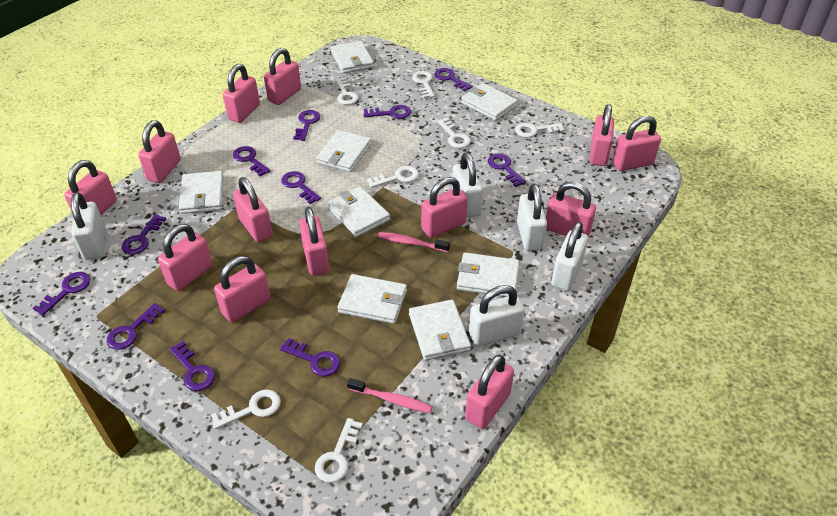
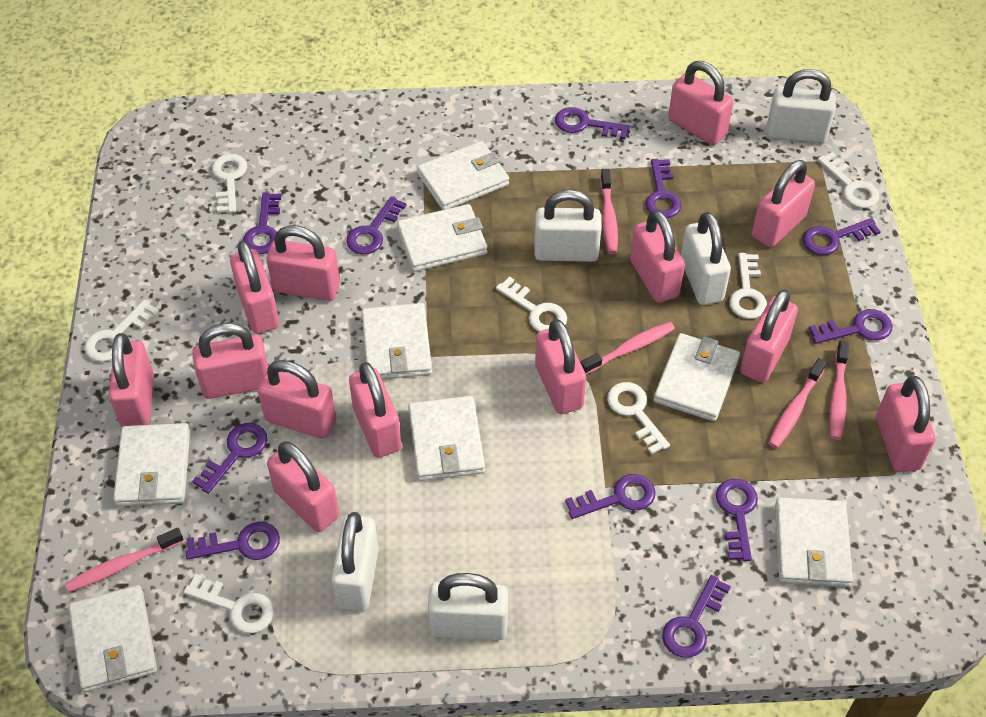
pink toothbrush: 2 -> 5

